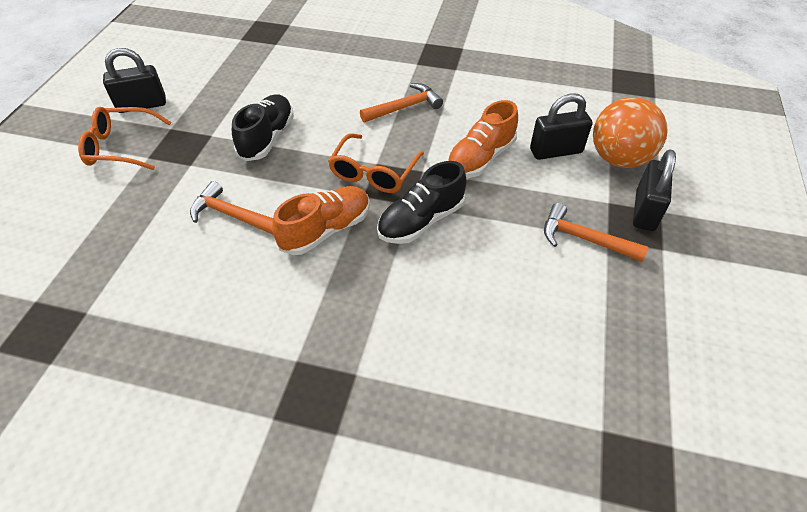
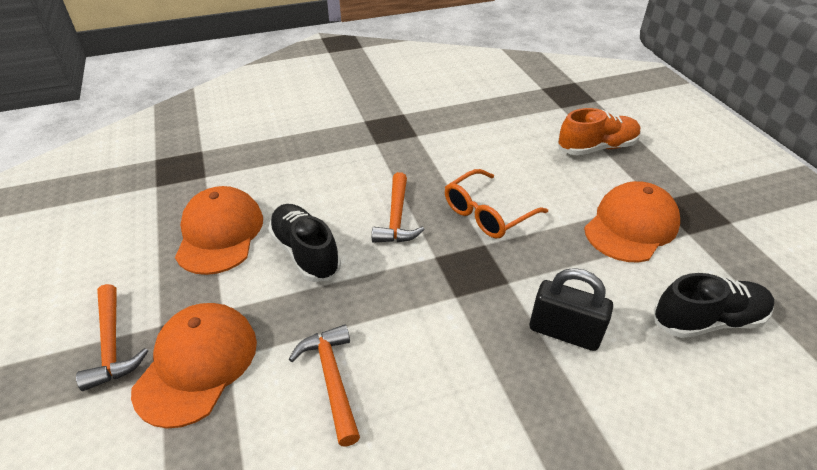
black padlock: 3 -> 1
orange ball: 1 -> 0
orange cap: 0 -> 3
orange glasses: 2 -> 1
orange shoe: 2 -> 1

